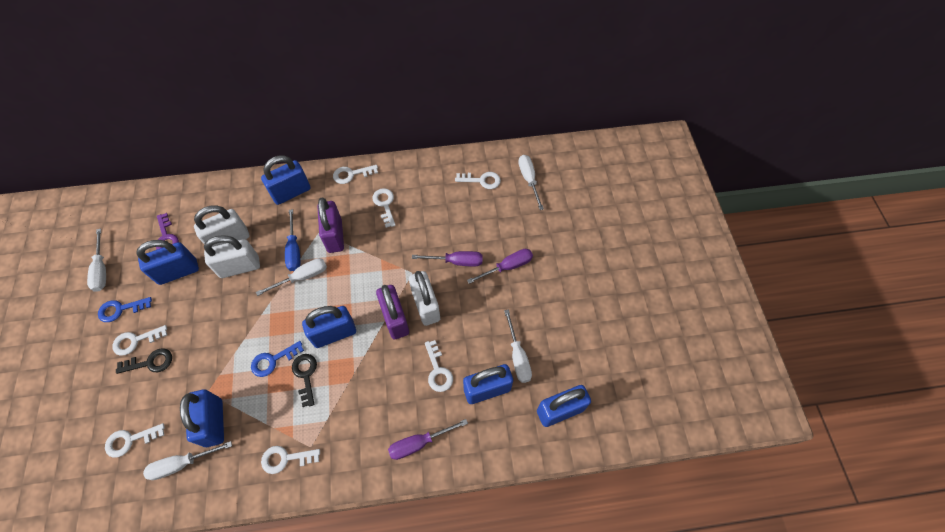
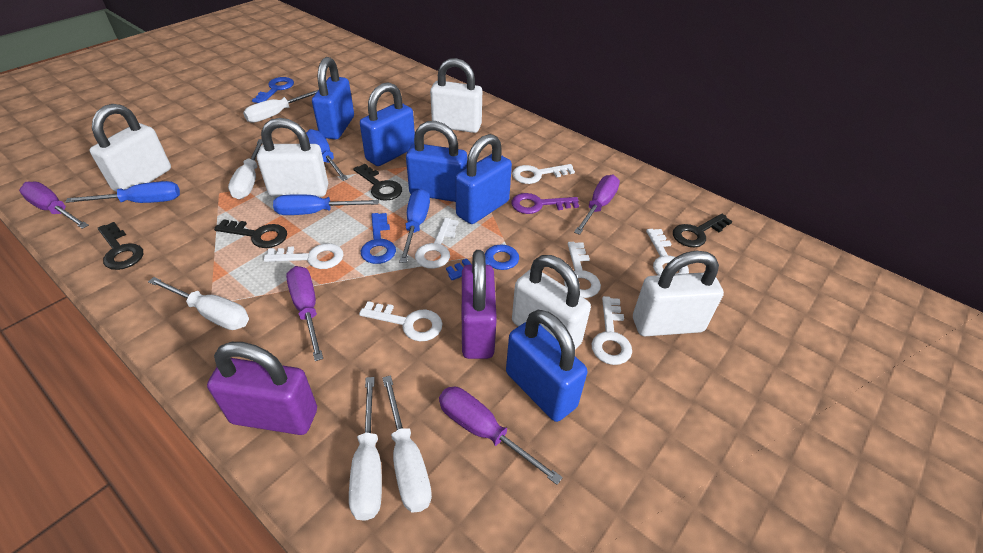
black key: 2 -> 4
blue key: 2 -> 3
blue padlock: 6 -> 5
blue screwdriver: 1 -> 4
purple screwdriver: 3 -> 4
white padlock: 3 -> 5

